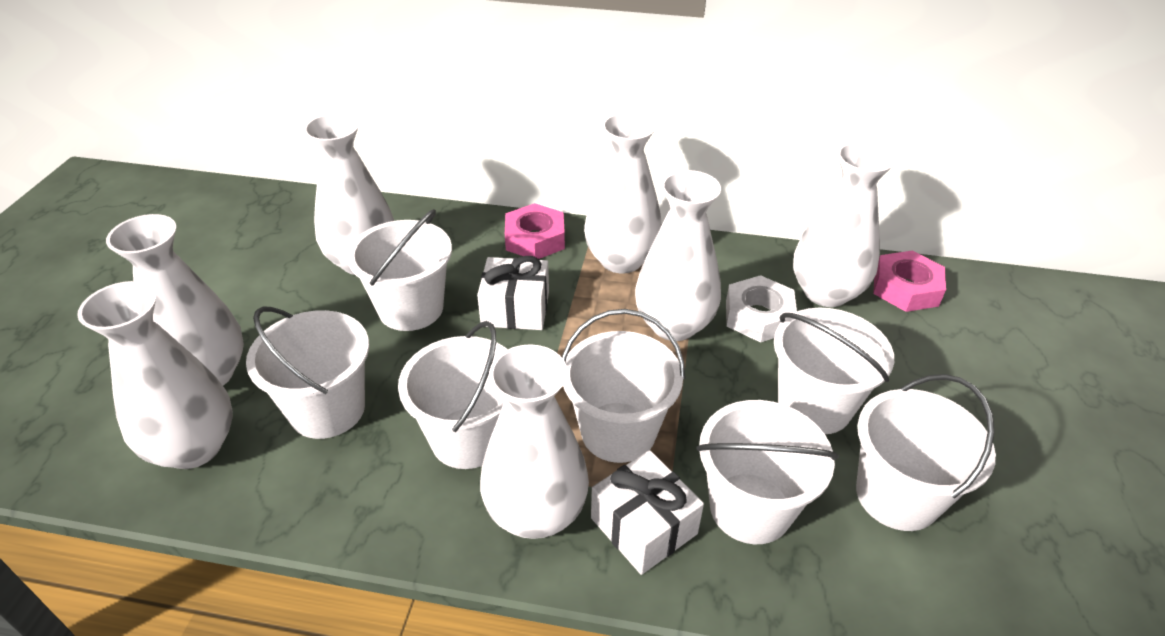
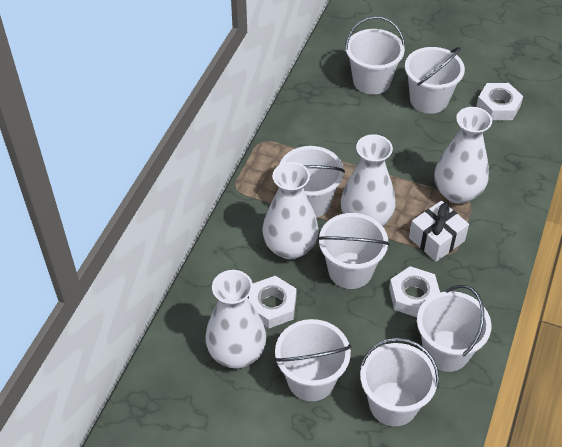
pink nut: 2 -> 0
white gift: 2 -> 1
white nut: 1 -> 3
white vase: 7 -> 4

